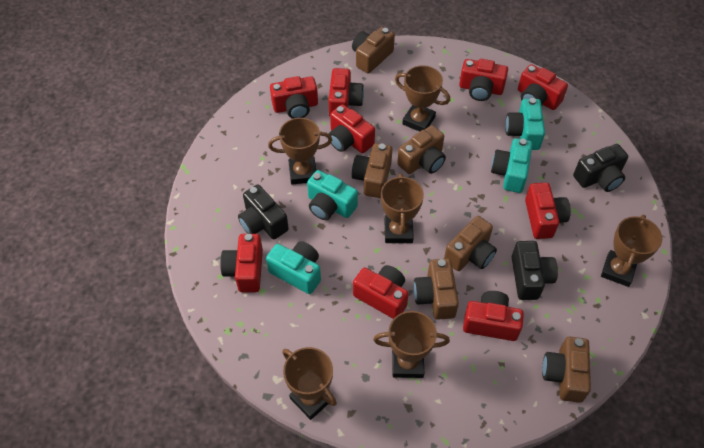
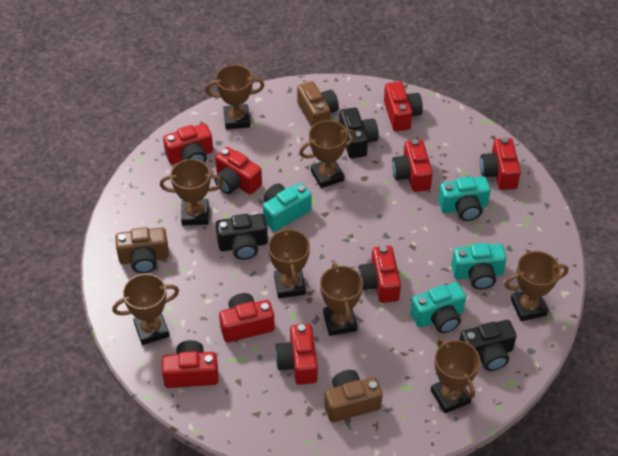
brown camera: 6 -> 3
brown trophy: 6 -> 8

